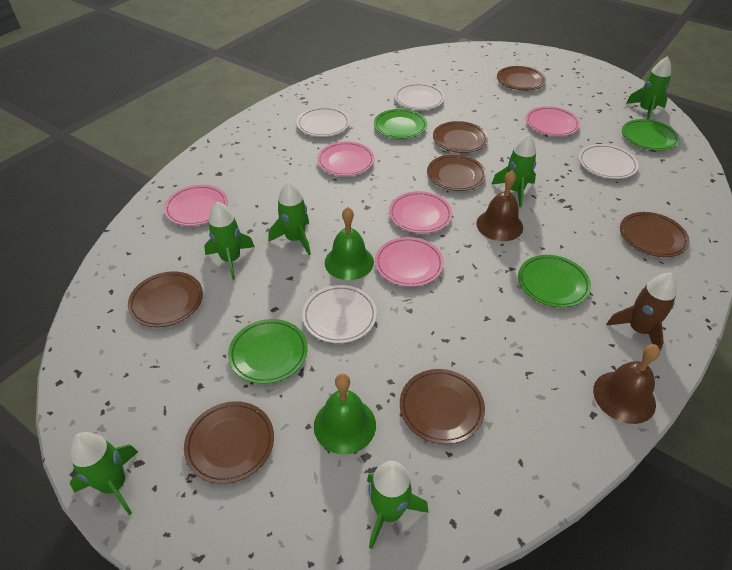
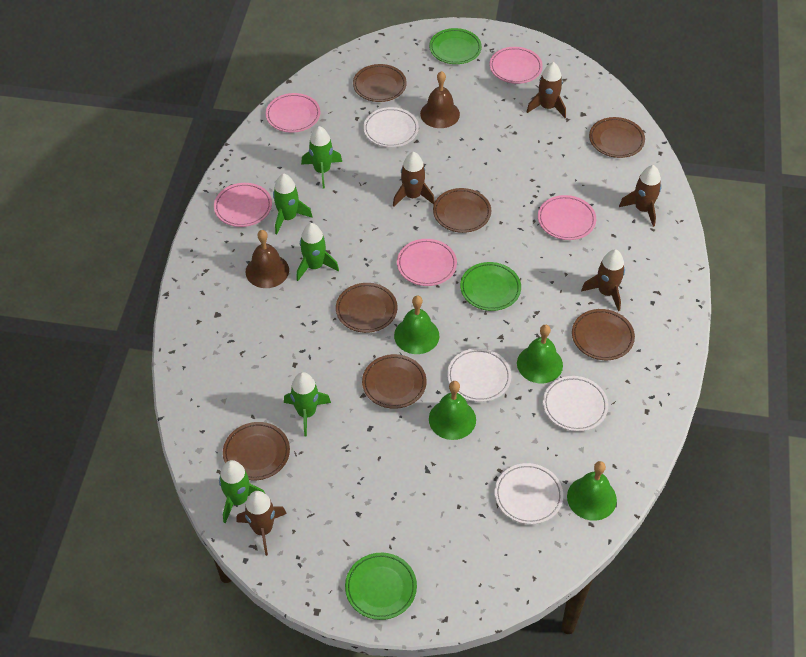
brown rocket: 1 -> 5
green bell: 2 -> 4
green plate: 4 -> 3
green rocket: 6 -> 5

